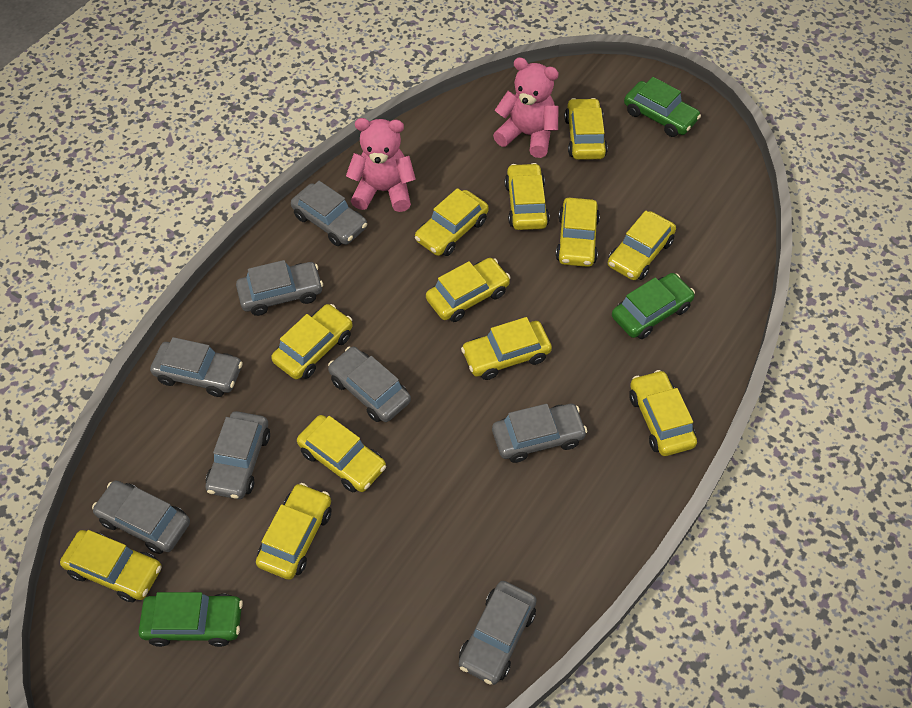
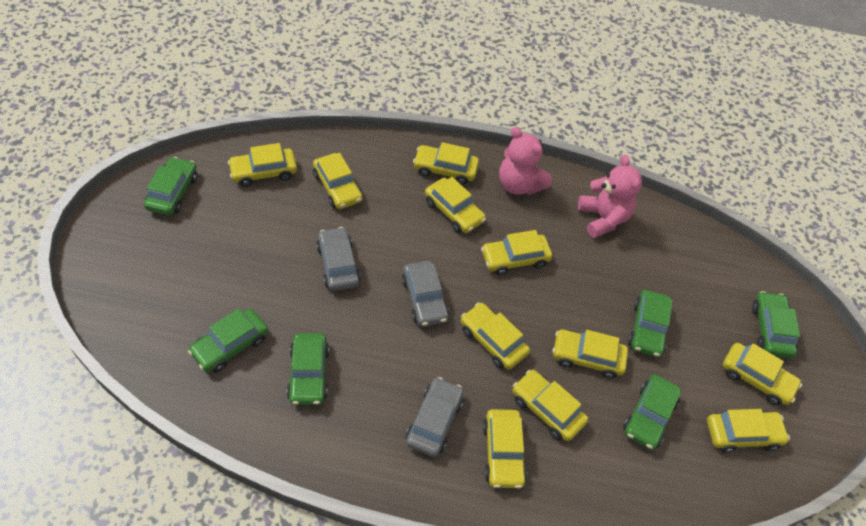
green car: 3 -> 6
grey car: 8 -> 3
yellow car: 12 -> 11

